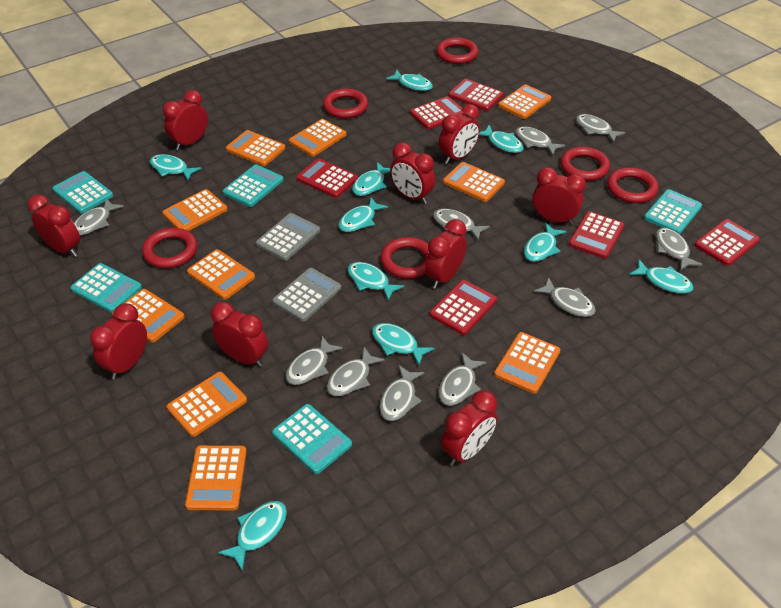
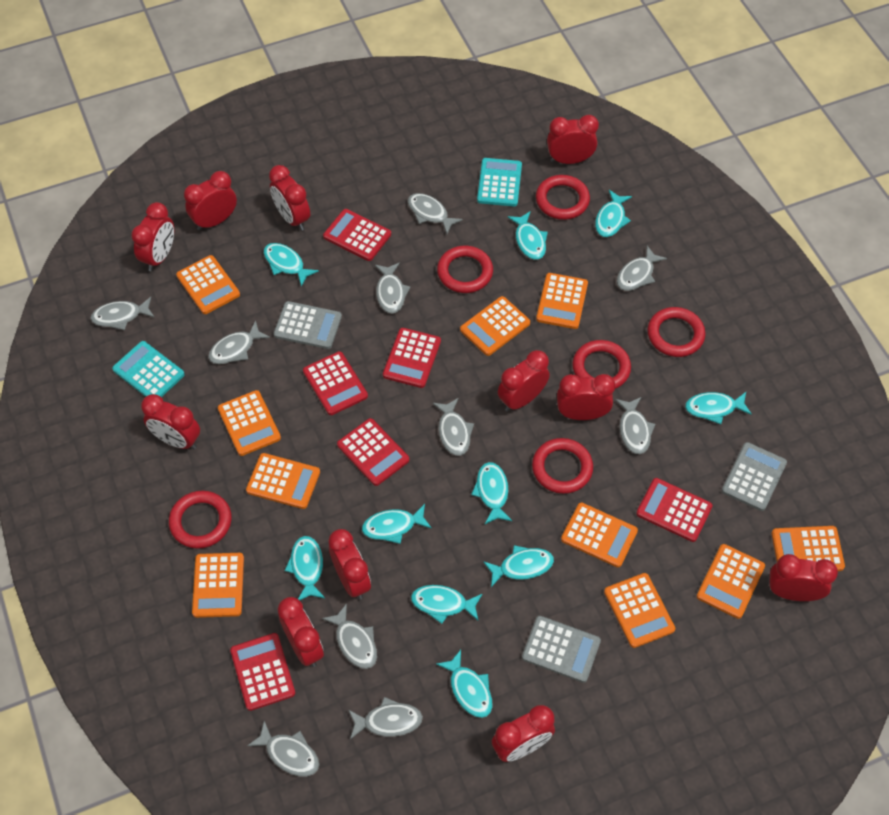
grey calculator: 2 -> 3
red clock: 9 -> 11
turquoise calculator: 5 -> 2

